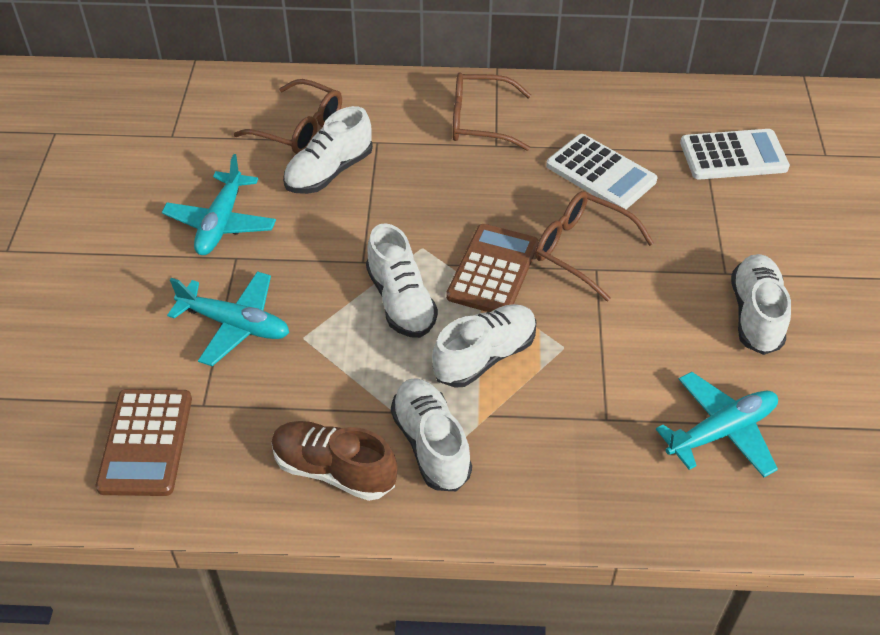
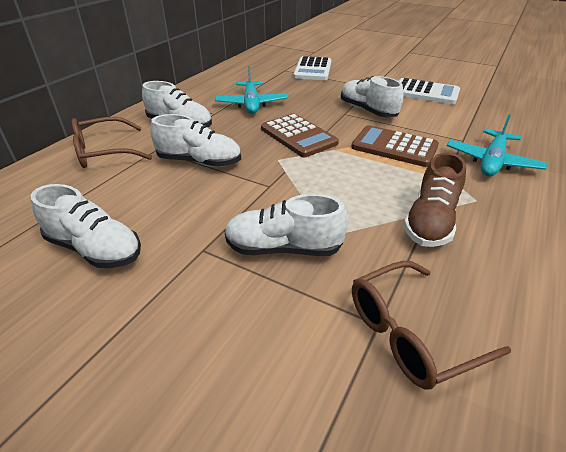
brown glasses: 3 -> 2
turquoise plane: 3 -> 2

